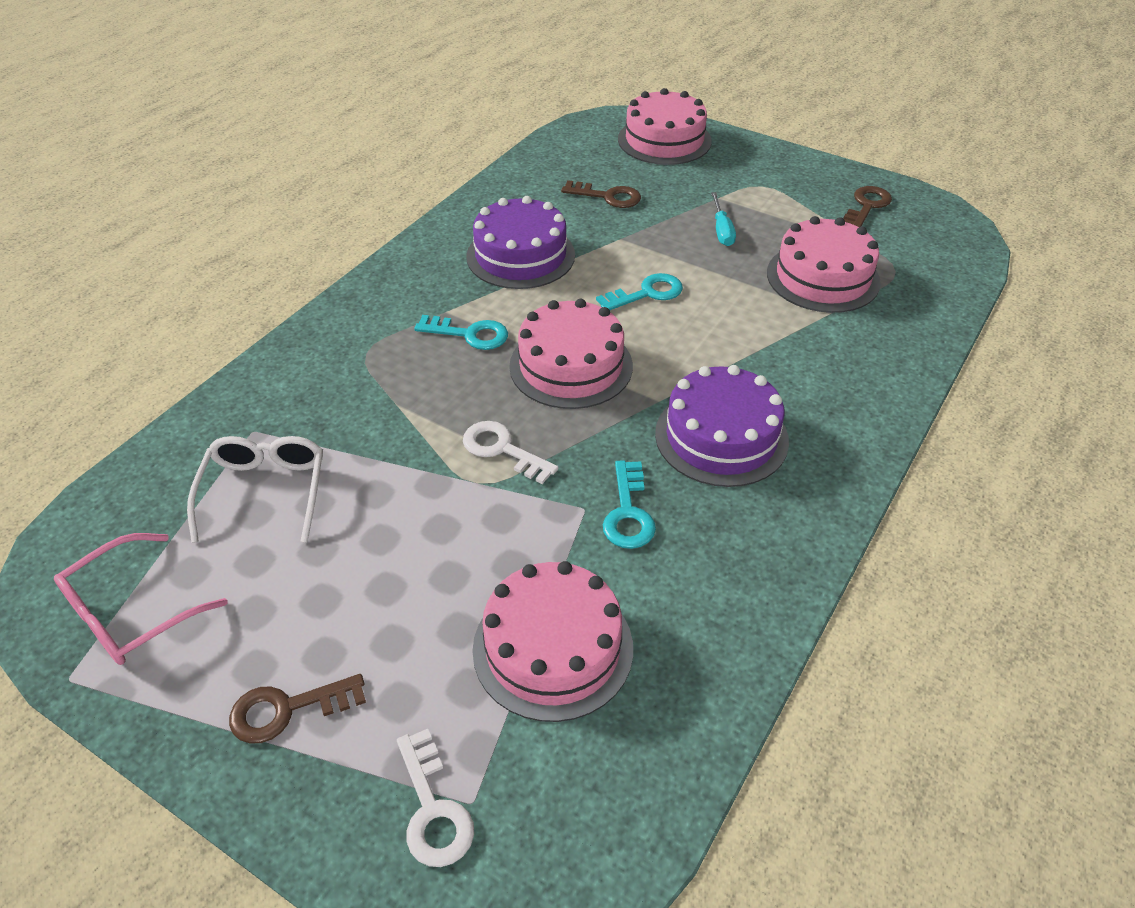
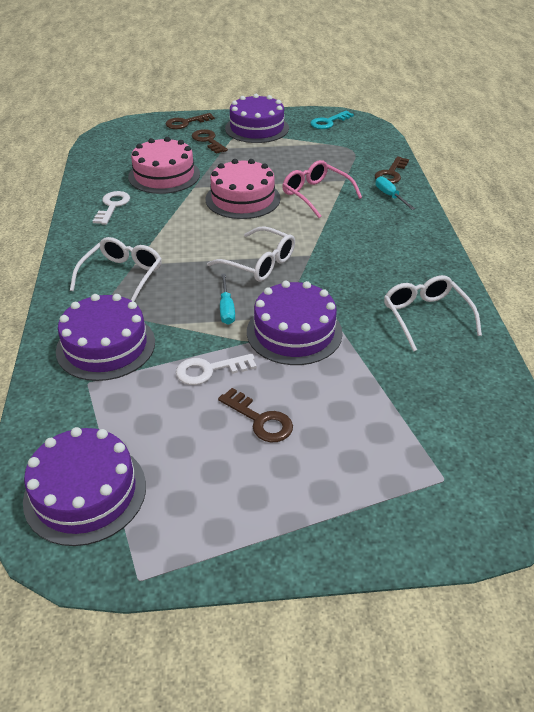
brown key: 3 -> 4
pink cake: 4 -> 2
purple cake: 2 -> 4
turquoise key: 3 -> 1
turquoise screwdriver: 1 -> 2
white glasses: 1 -> 3

